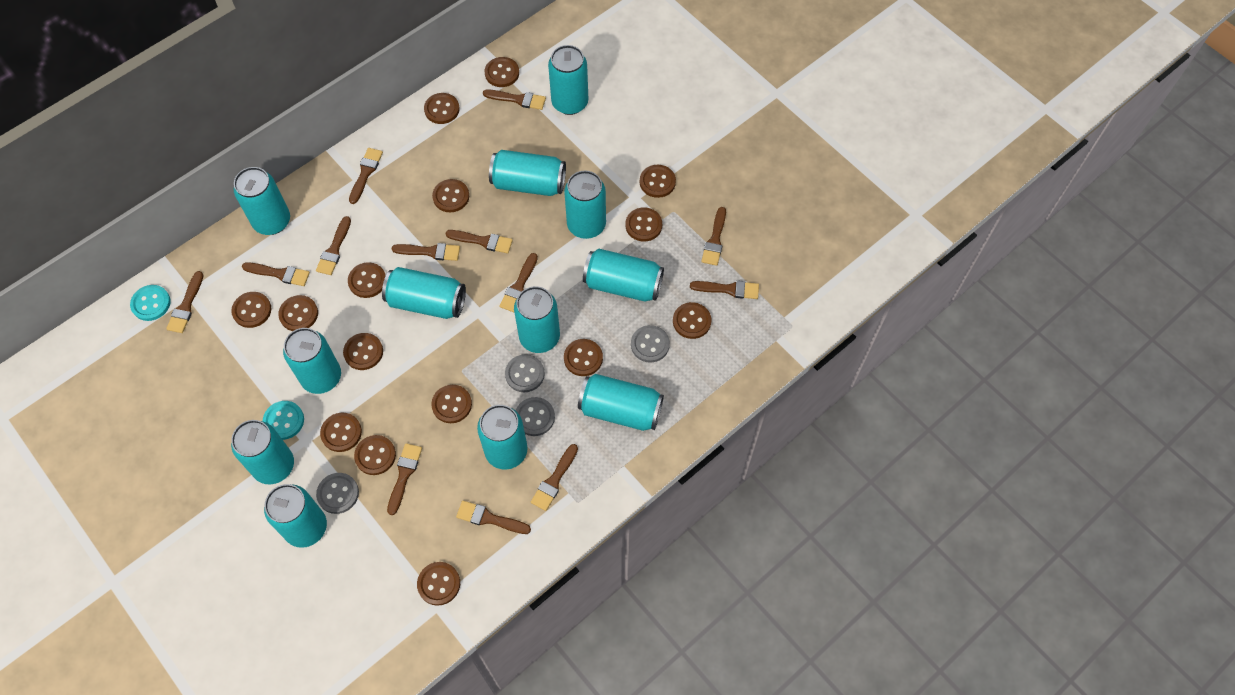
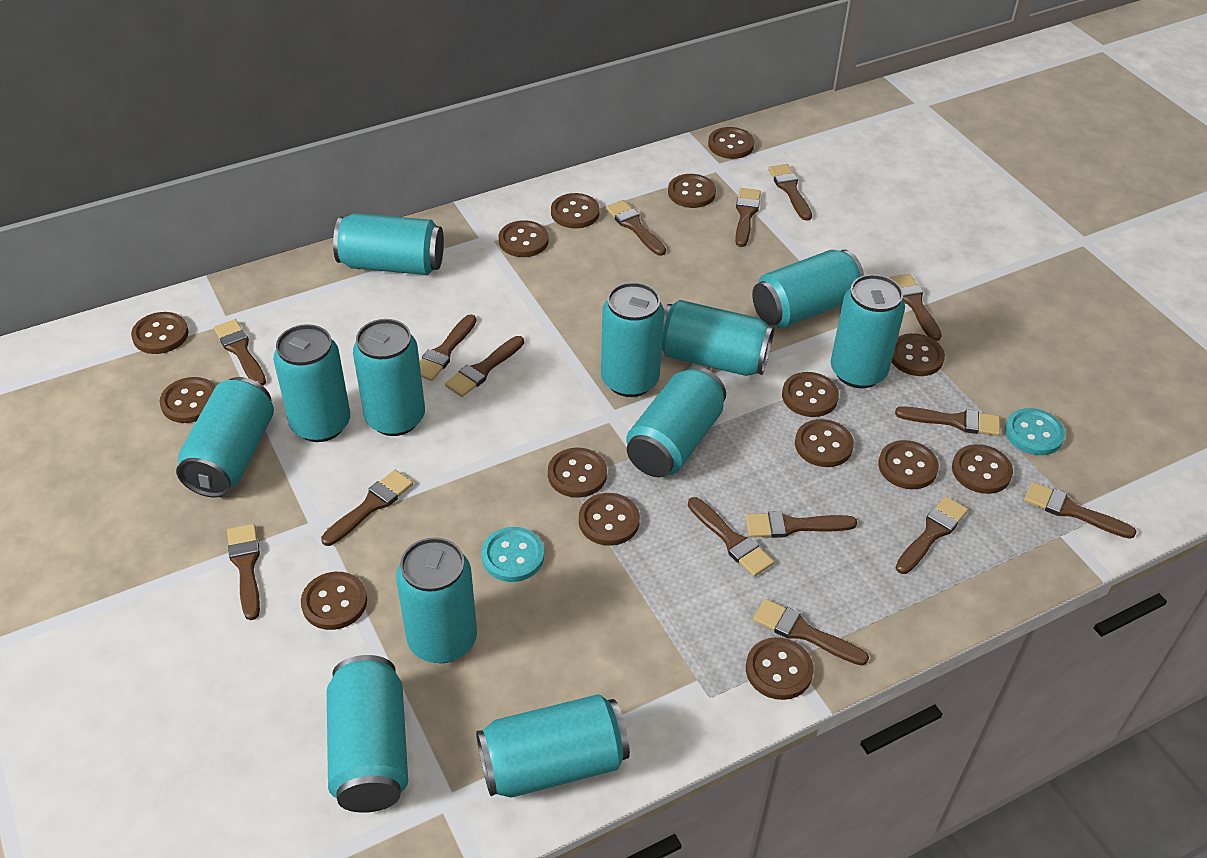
brown brush: 13 -> 15
grey button: 4 -> 0

